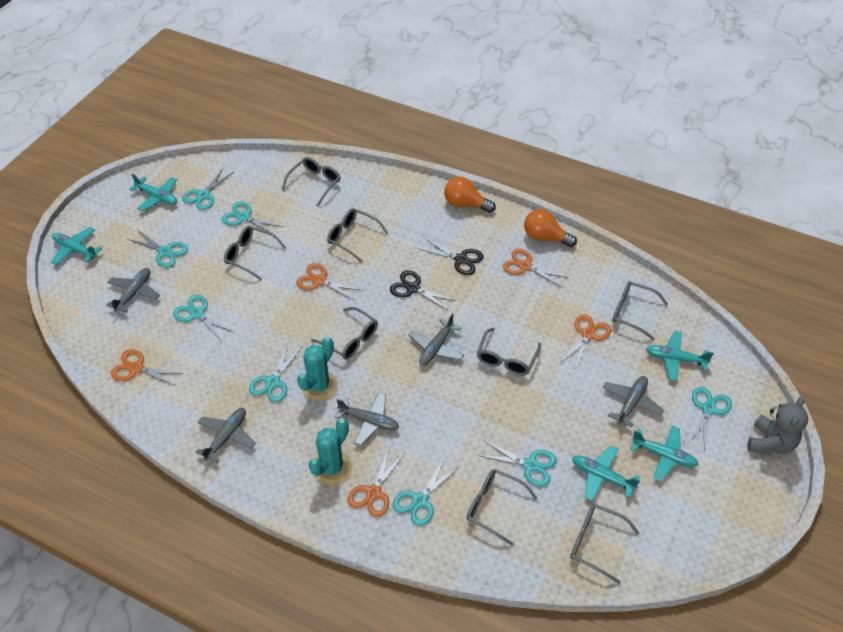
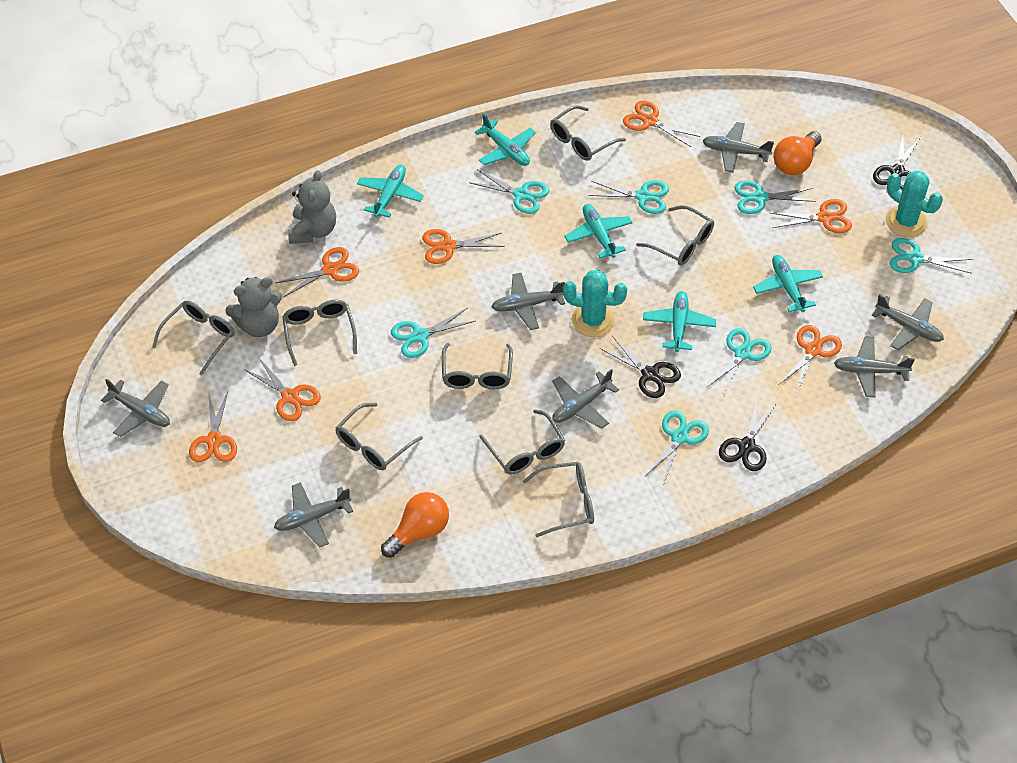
black scissors: 2 -> 3
grey plane: 5 -> 7
grey teddy bear: 1 -> 2
orange scissors: 5 -> 7
turquoise scissors: 8 -> 7

